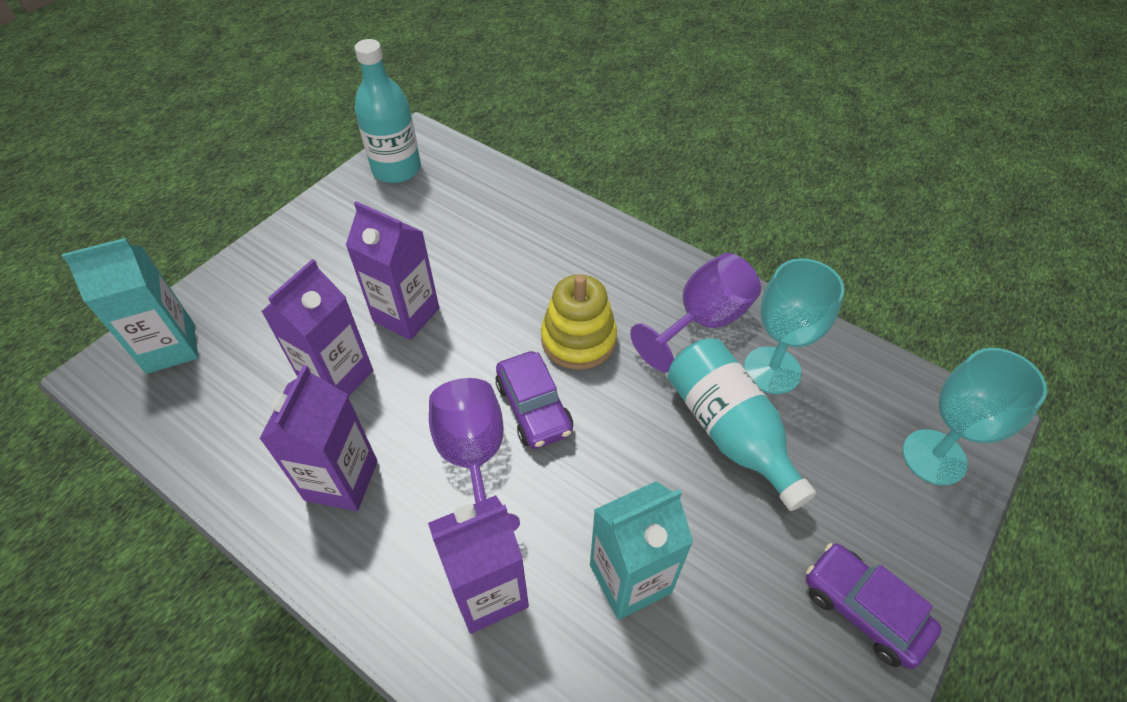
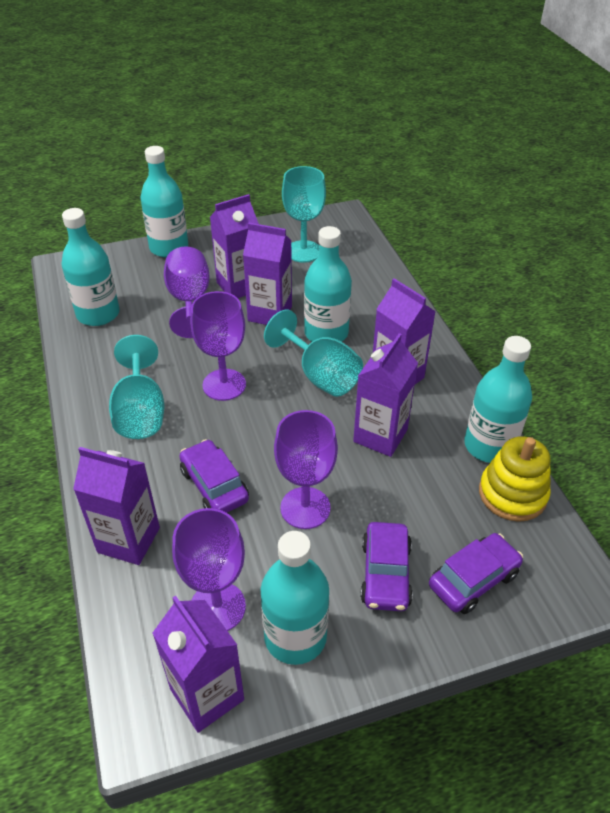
purple car: 2 -> 3
purple carton: 4 -> 6
purple goblet: 2 -> 4
turquoise bottle: 2 -> 5
turquoise carton: 2 -> 0
turquoise goblet: 2 -> 3

